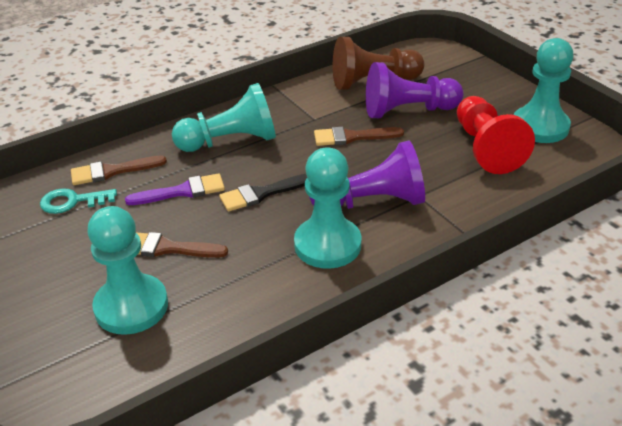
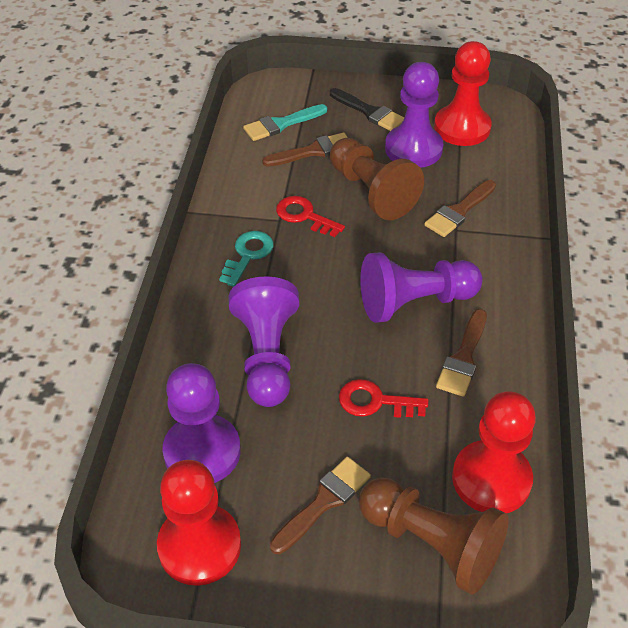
brown brush: 3 -> 4
brown pawn: 1 -> 2
purple brush: 1 -> 0
purple pawn: 2 -> 4
red key: 0 -> 2
red pawn: 1 -> 3
turquoise brush: 0 -> 1
turquoise pawn: 4 -> 0

